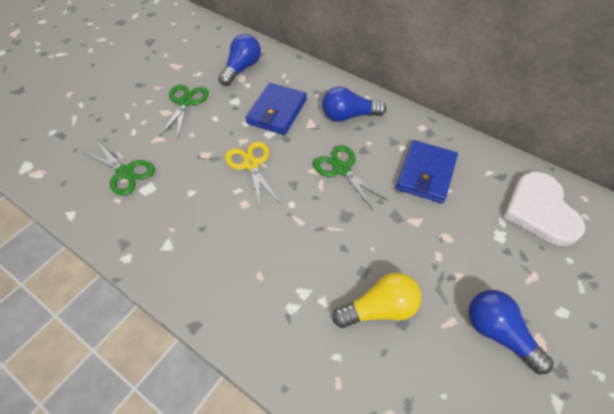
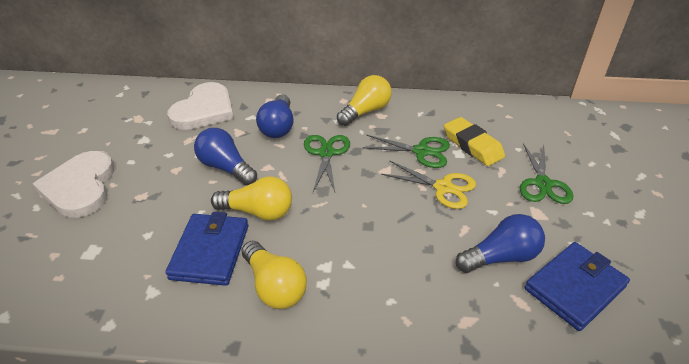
white heart: 1 -> 2
yellow eraser: 0 -> 1
yellow light bulb: 1 -> 3

